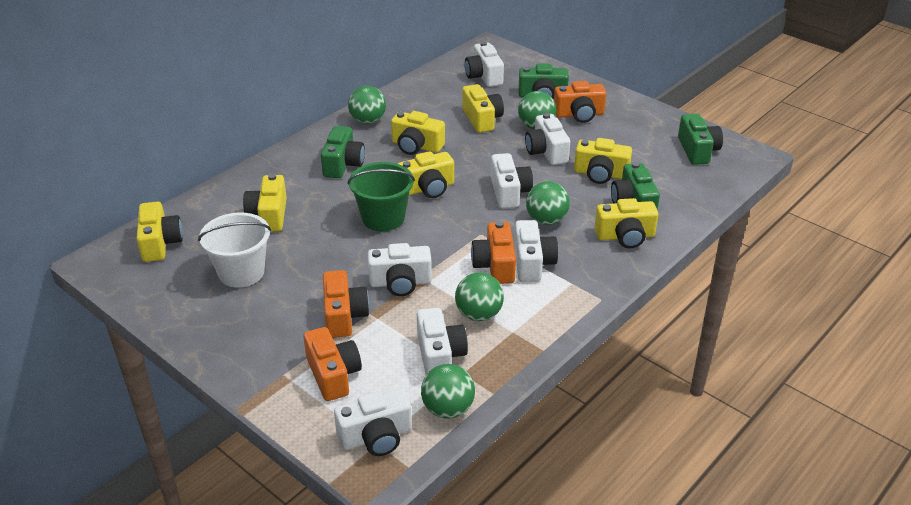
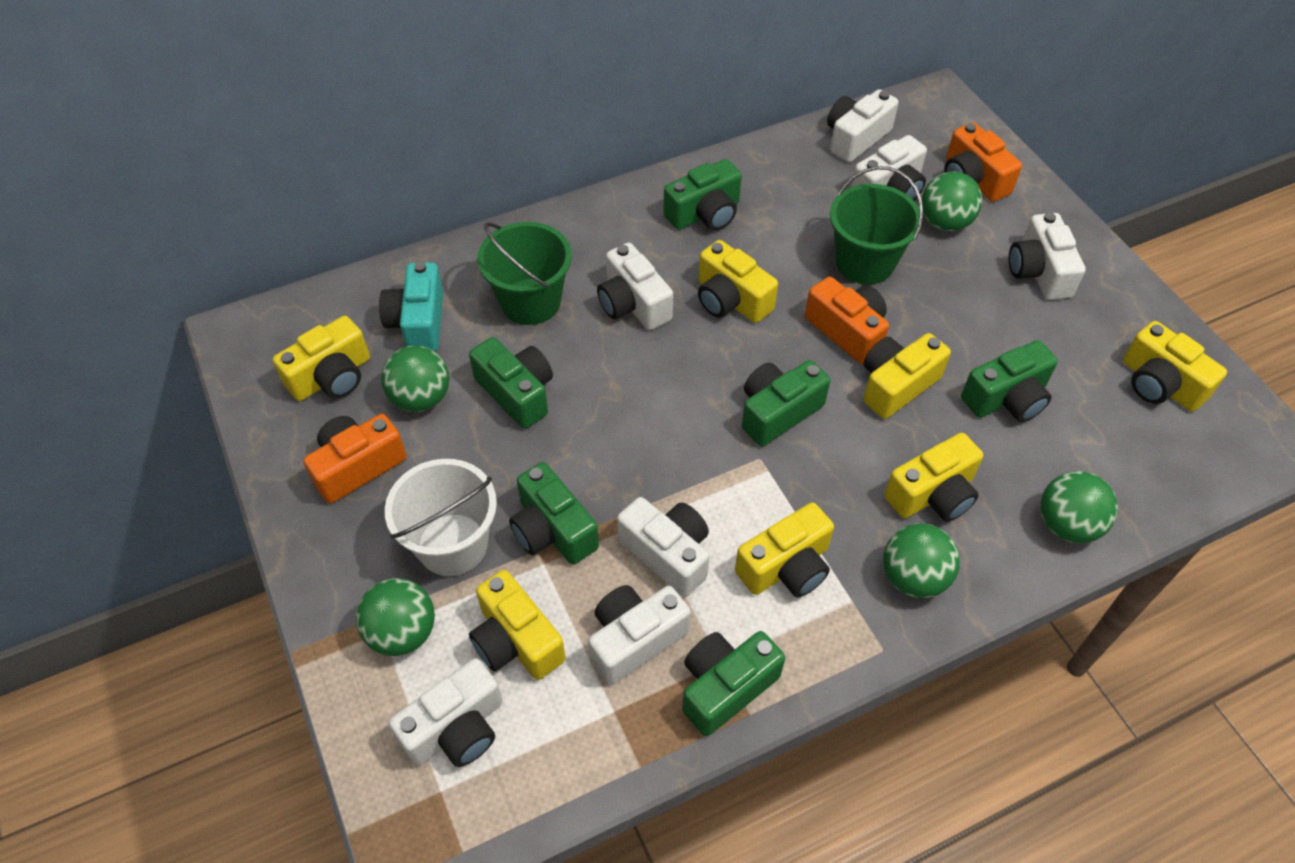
green bucket: 1 -> 2
green camera: 4 -> 6
orange camera: 4 -> 3
turquoise camera: 0 -> 1

